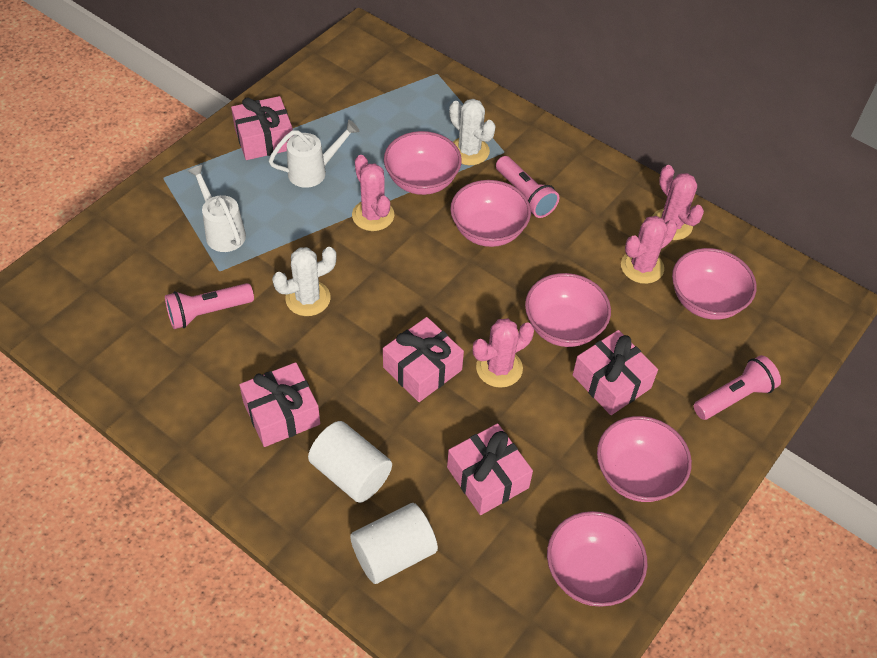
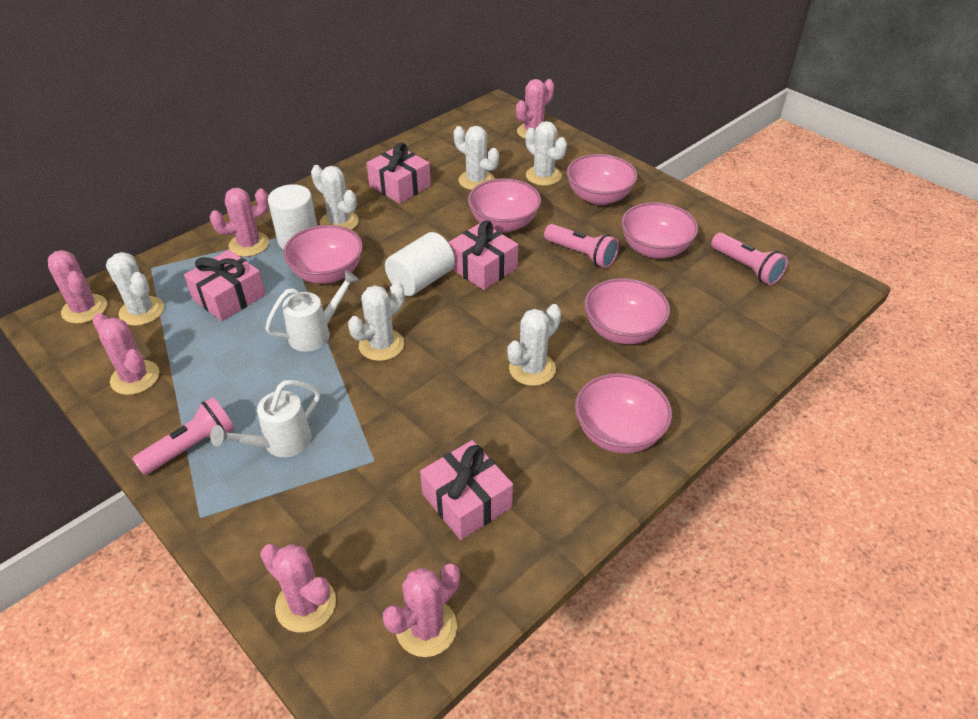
pink cactus: 4 -> 6
pink gift: 5 -> 4
white cactus: 2 -> 6

